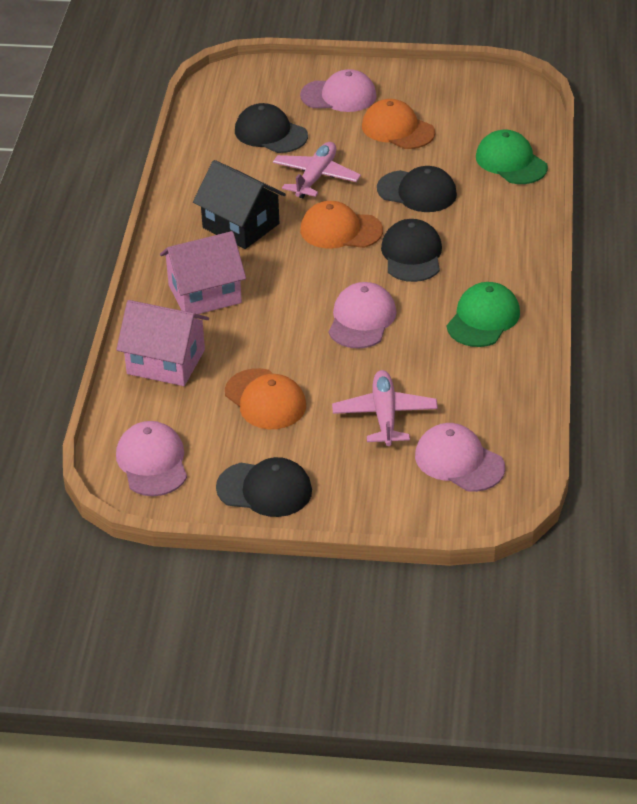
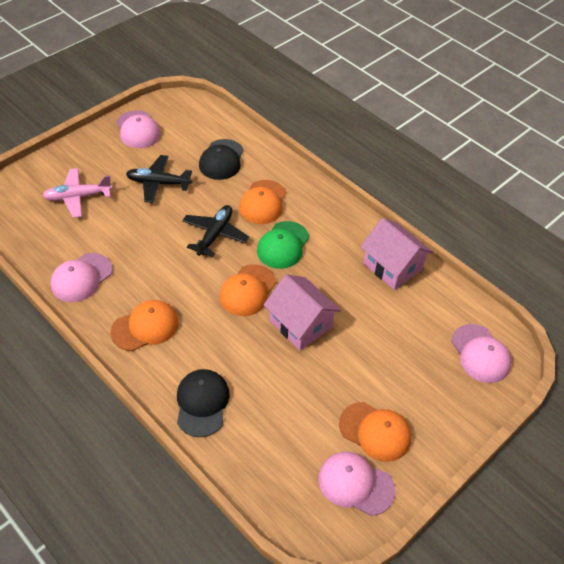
black cap: 4 -> 2
black house: 1 -> 0
black plane: 0 -> 2
green cap: 2 -> 1
orange cap: 3 -> 4
pink plane: 2 -> 1

